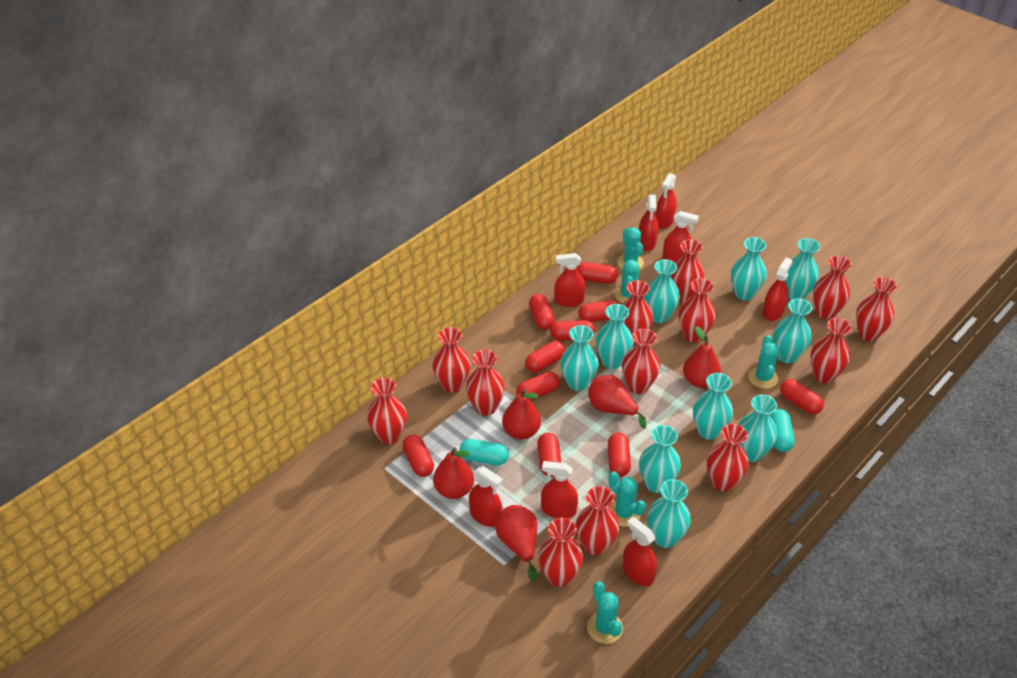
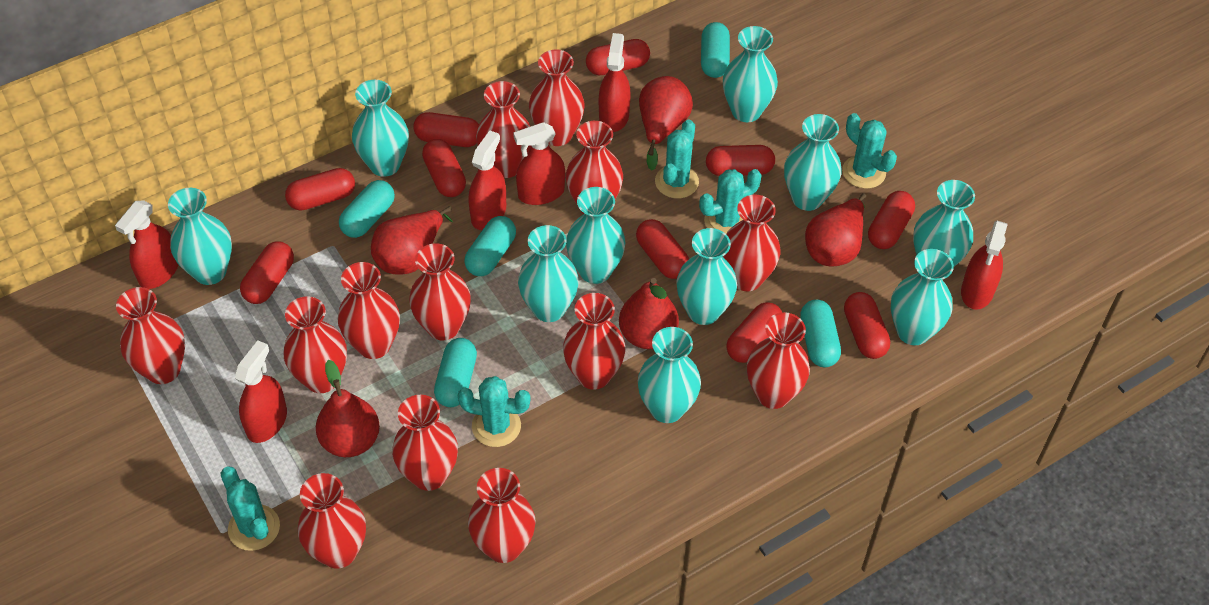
red spray bottle: 8 -> 6
turquoise capsule: 2 -> 5

